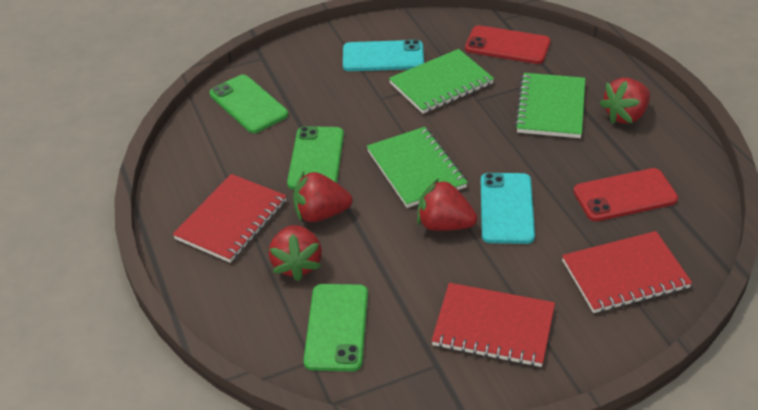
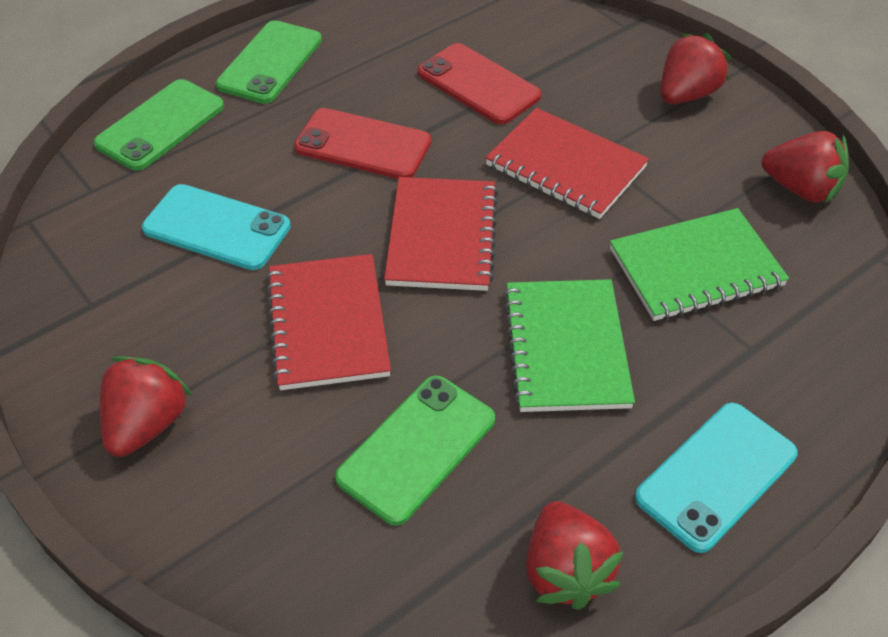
green notebook: 3 -> 2

